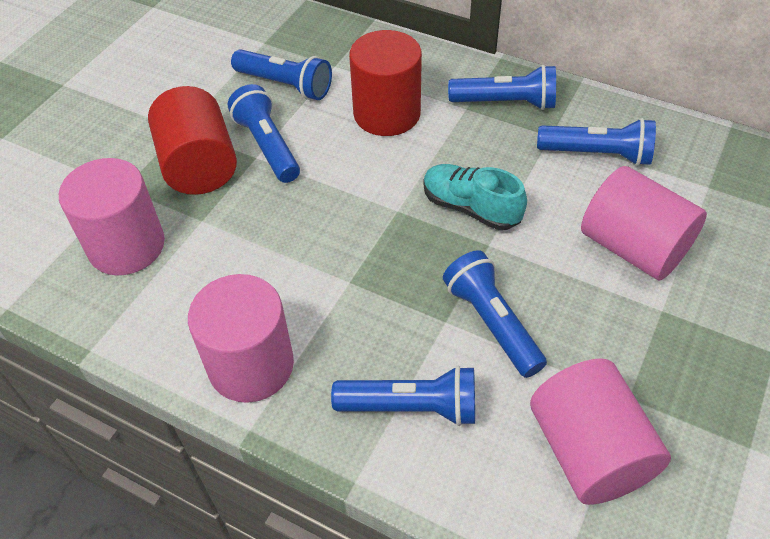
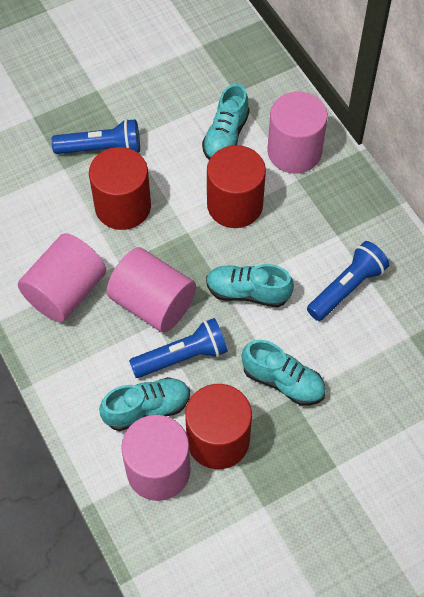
blue flashlight: 6 -> 3
red cylinder: 2 -> 3
turquoise shoe: 1 -> 4

